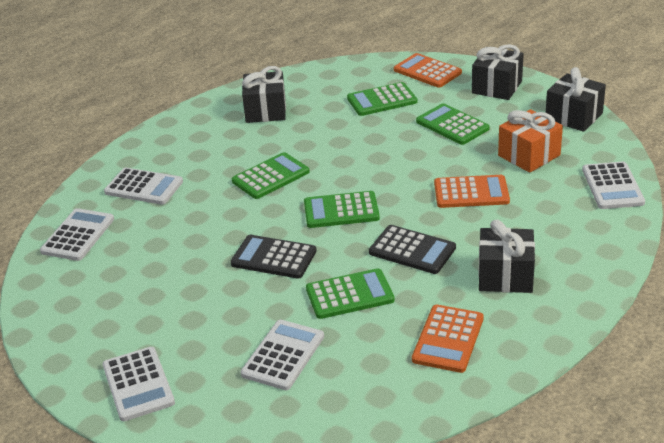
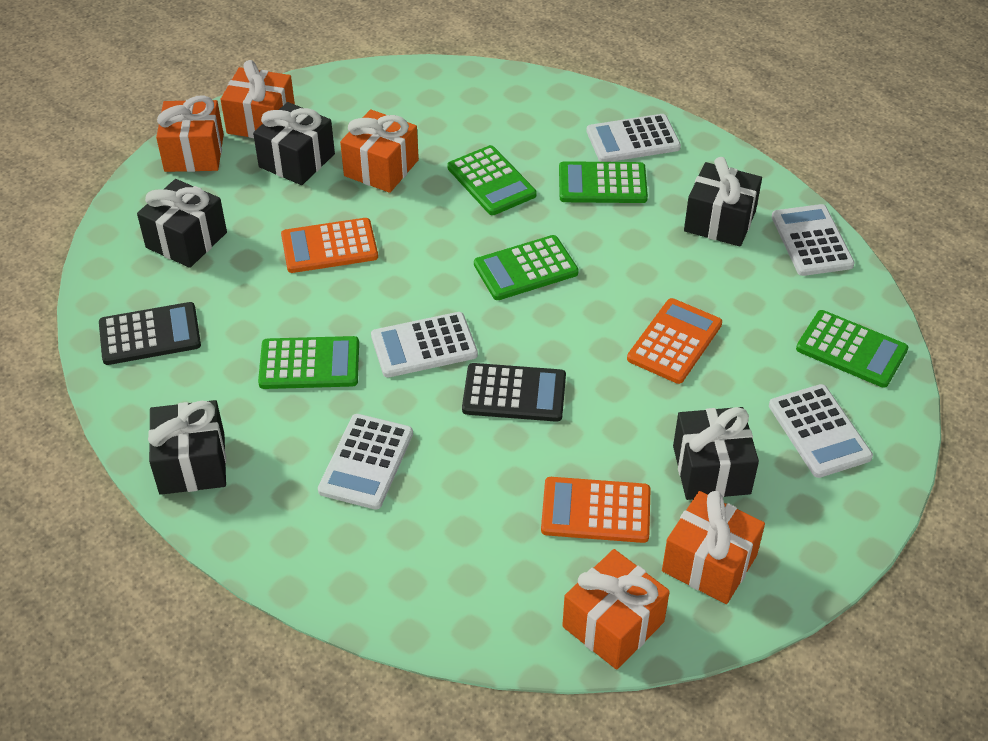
black gift: 4 -> 5
orange gift: 1 -> 5

